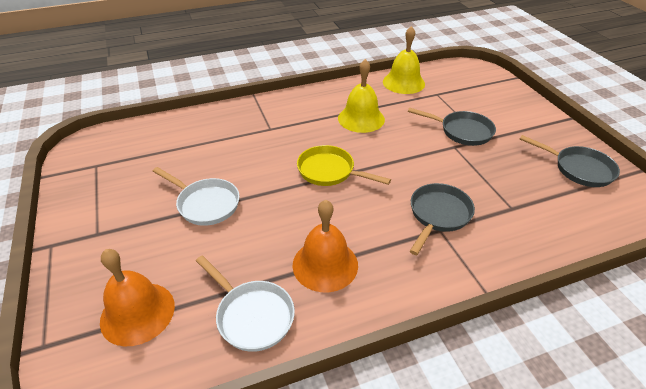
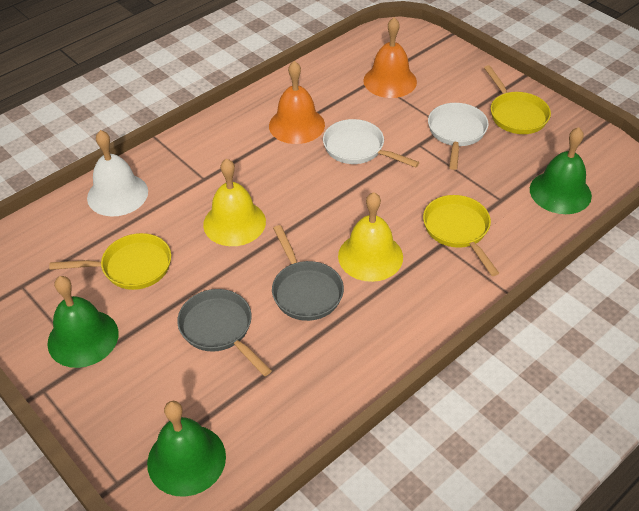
green bell: 0 -> 3
grey pan: 3 -> 2
white bell: 0 -> 1
yellow pan: 1 -> 3

